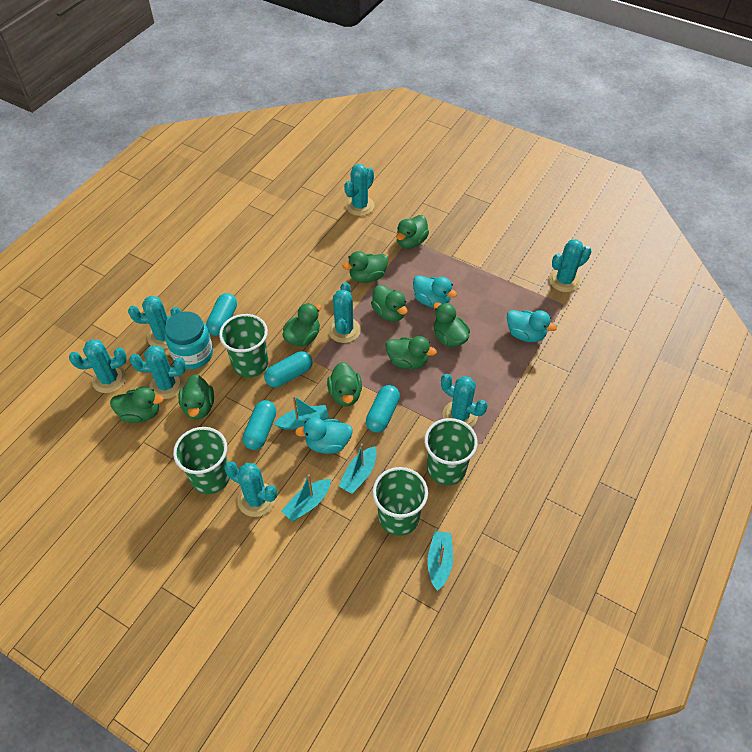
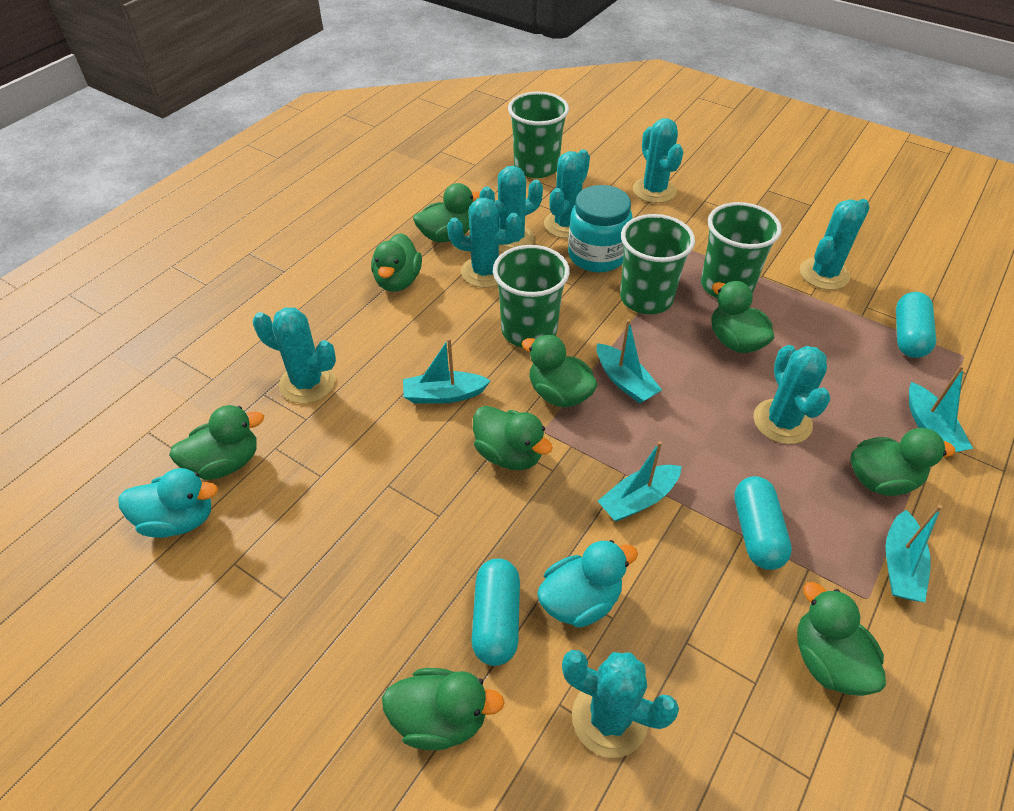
turquoise boat: 4 -> 5
turquoise capsule: 4 -> 3
turquoise duck: 3 -> 2

